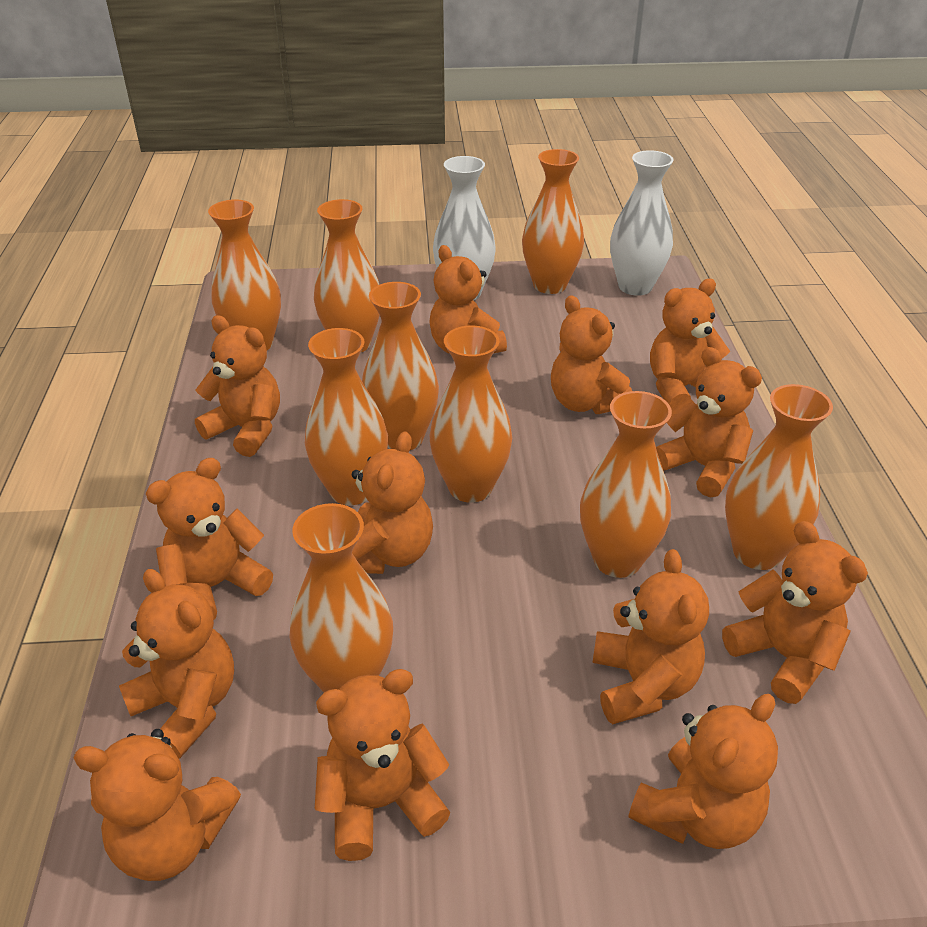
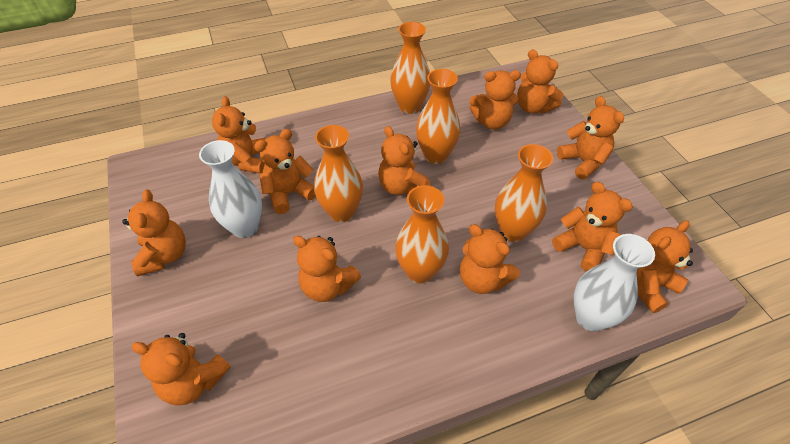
orange teddy bear: 13 -> 12
orange vase: 9 -> 5

